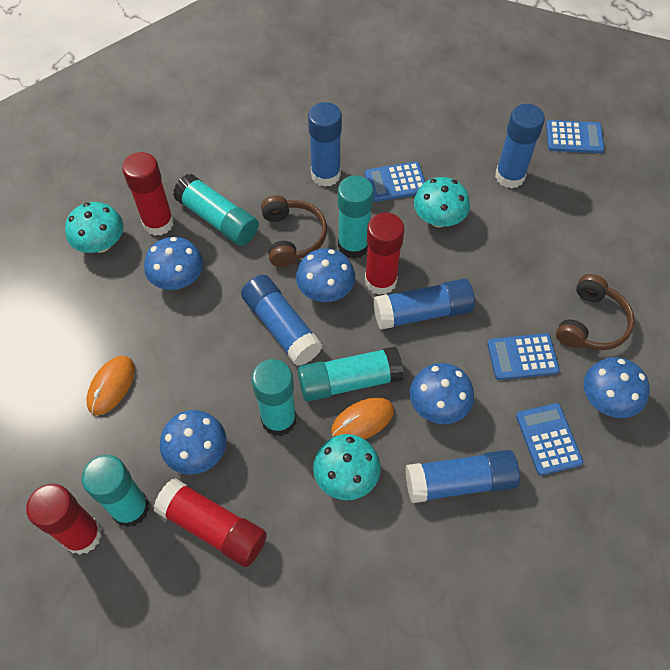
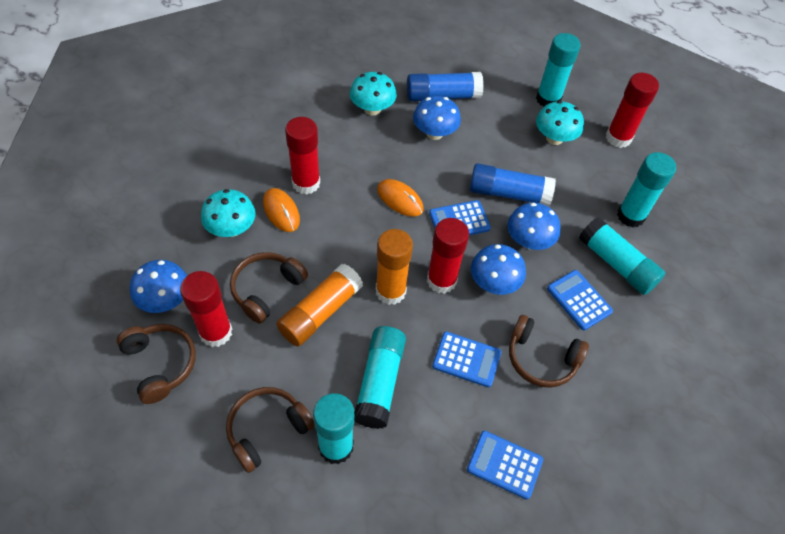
blue glue stick: 5 -> 2
blue mushroom: 5 -> 4
brown headphones: 2 -> 4
orange glue stick: 0 -> 2

